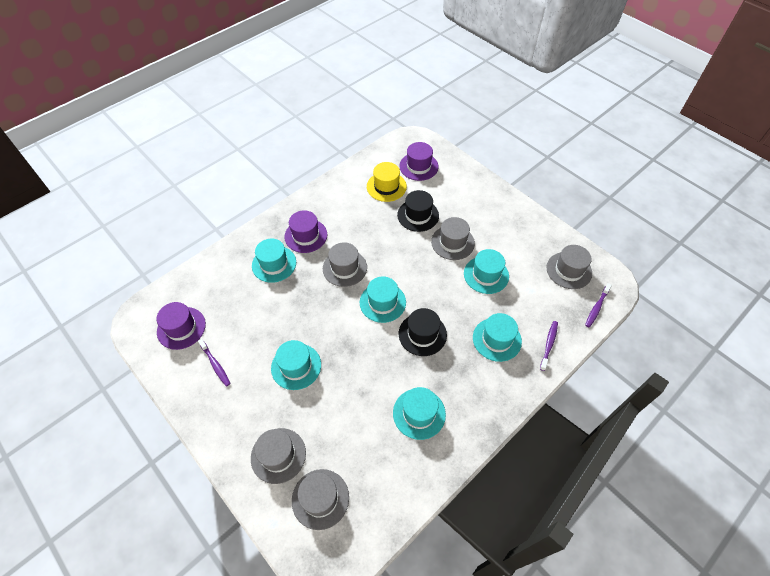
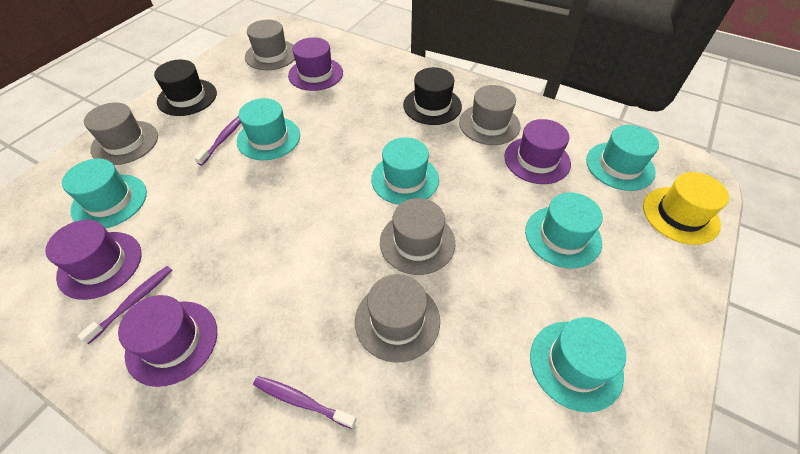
purple hat: 3 -> 4

